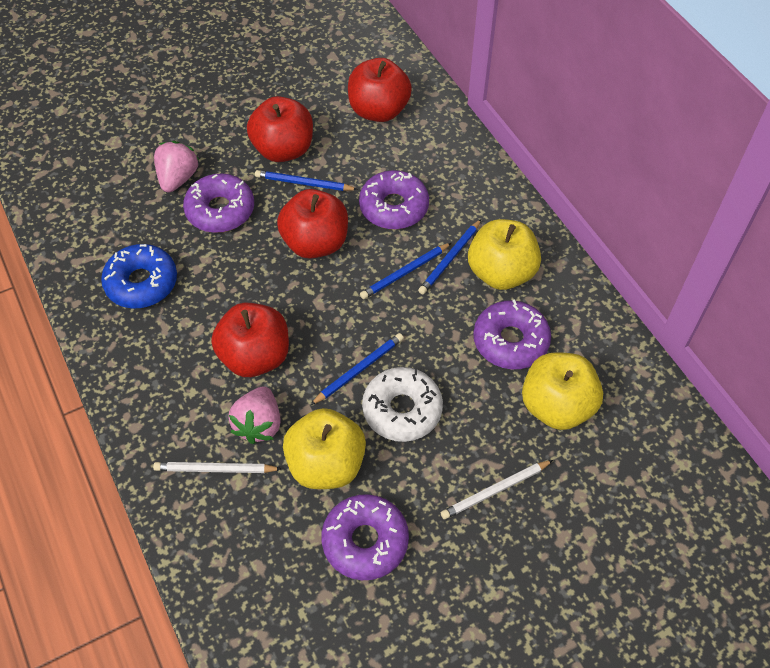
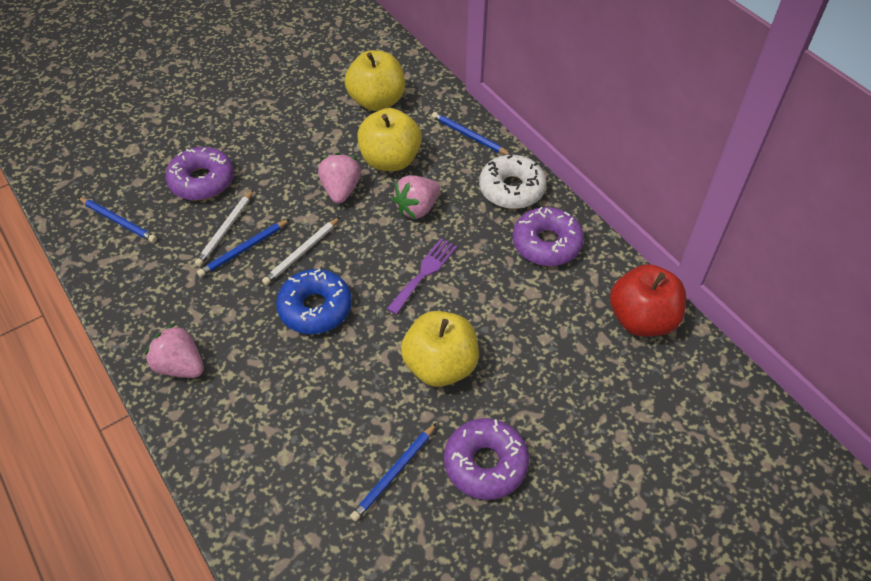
pink strawberry: 2 -> 3
purple donut: 4 -> 3
purple fork: 0 -> 1
red apple: 4 -> 1

